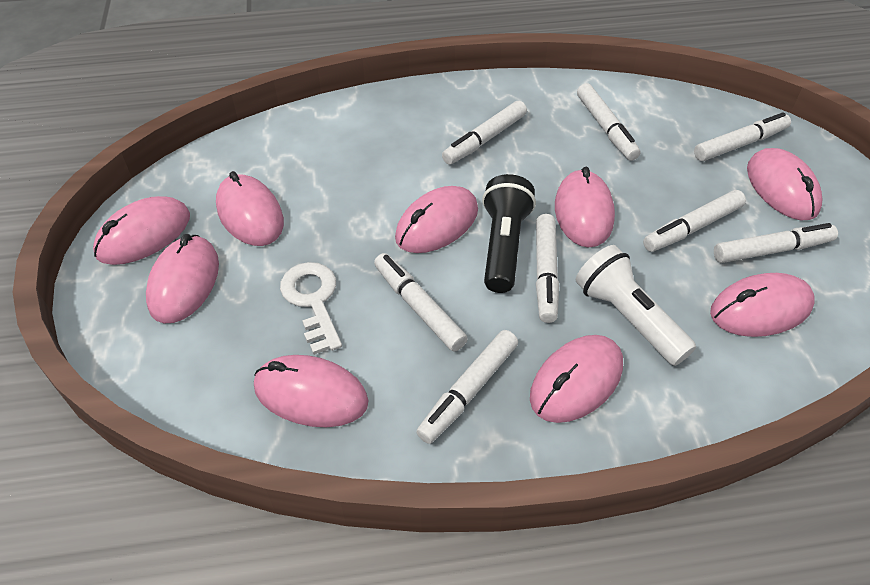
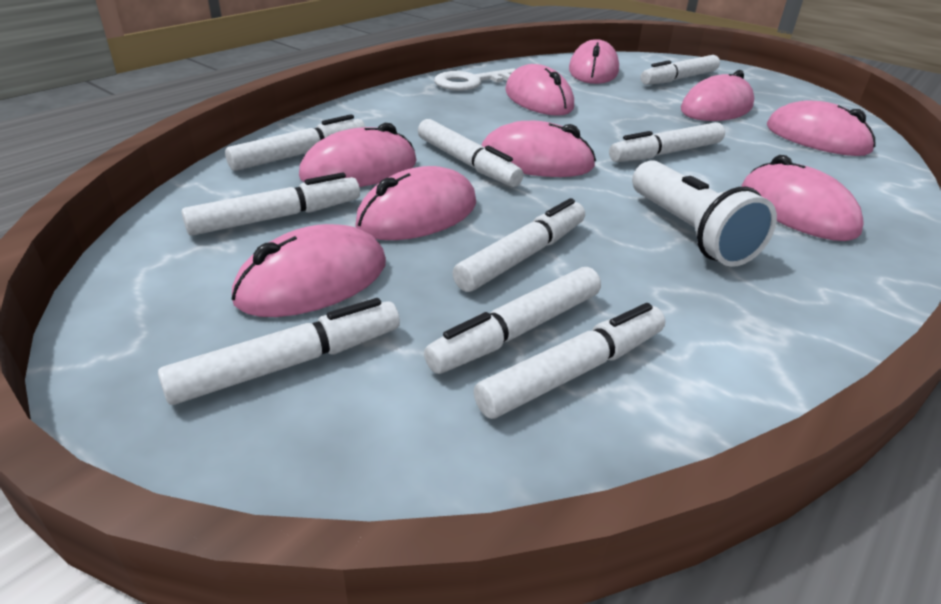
black flashlight: 1 -> 0
white marker: 8 -> 9

